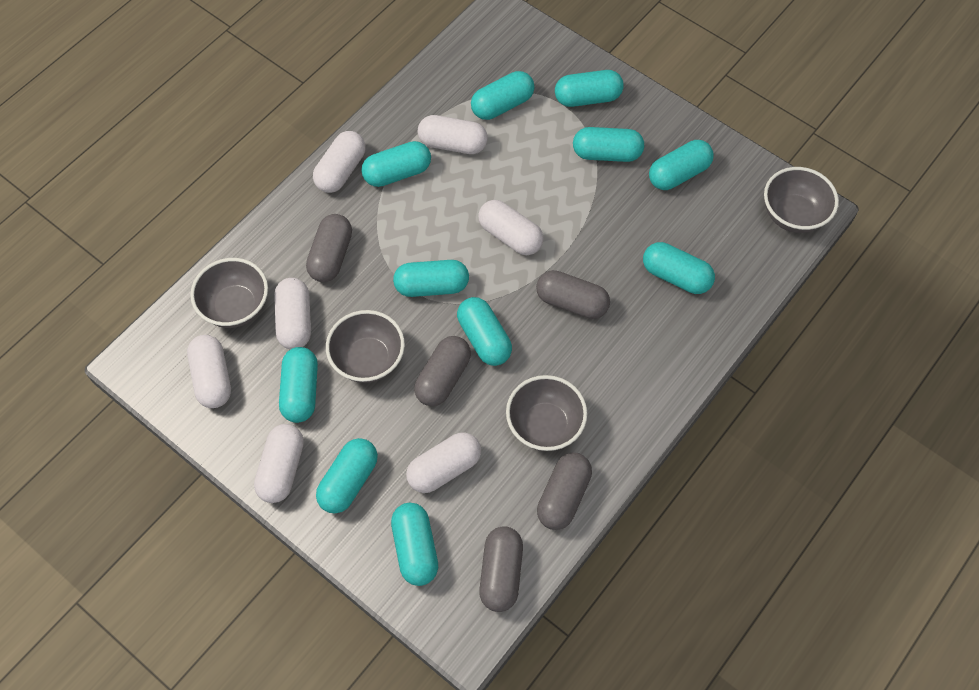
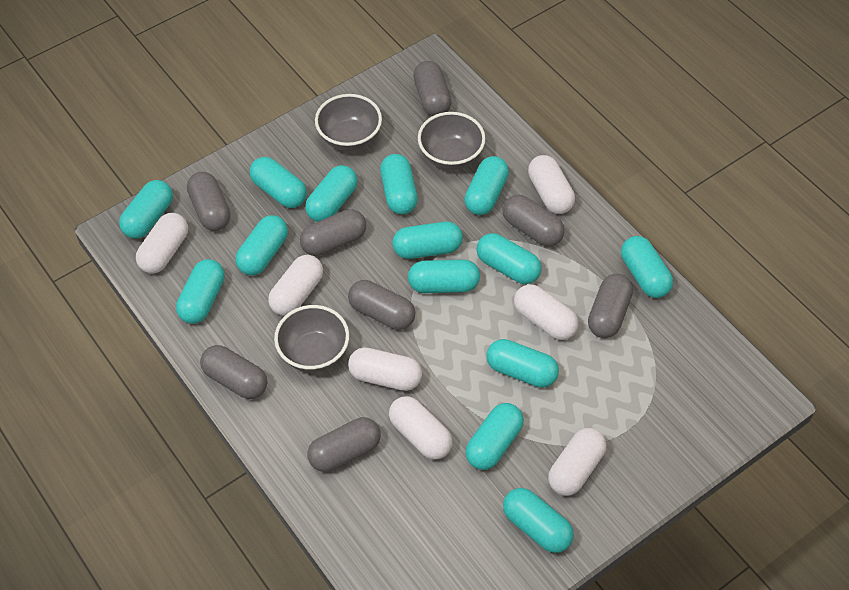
grey bowl: 4 -> 3
grey capsule: 5 -> 8
turquoise capsule: 11 -> 14

